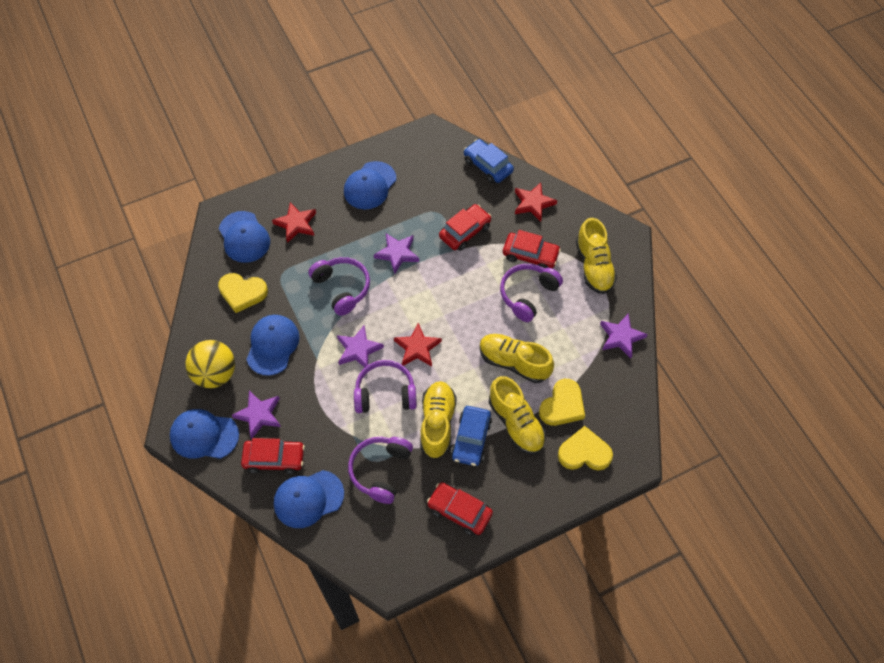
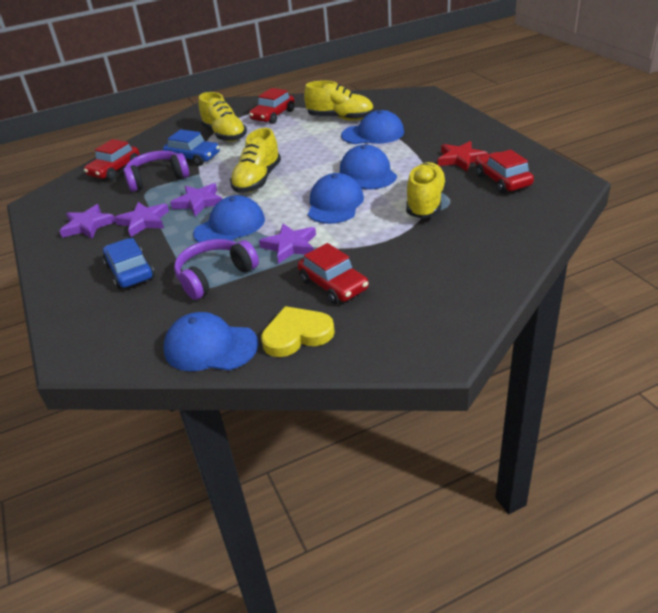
purple headphones: 4 -> 2
red star: 3 -> 1
yellow ball: 1 -> 0
yellow heart: 3 -> 1

